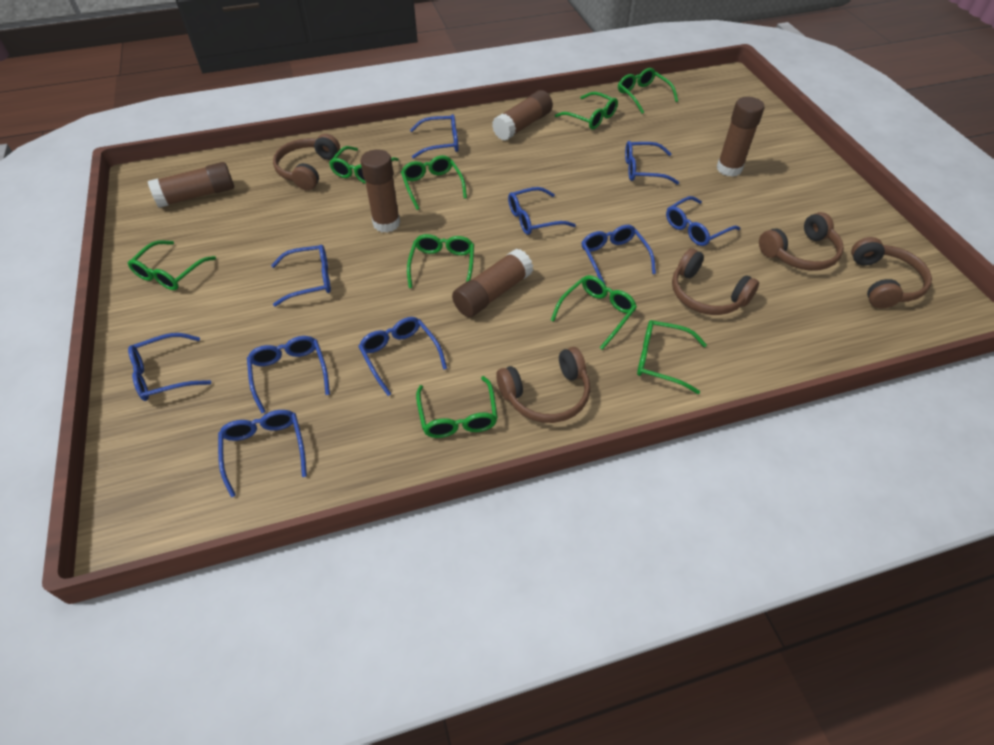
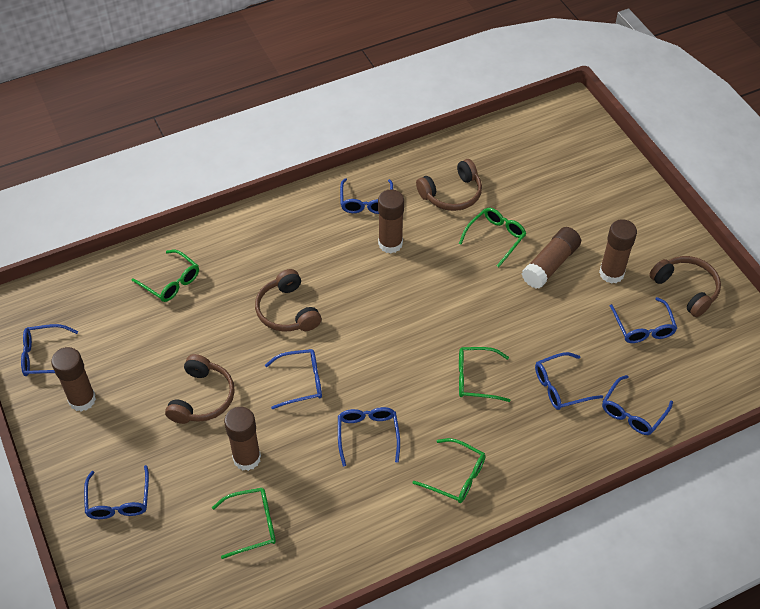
blue glasses: 10 -> 8
brown headphones: 5 -> 4
green glasses: 9 -> 5

